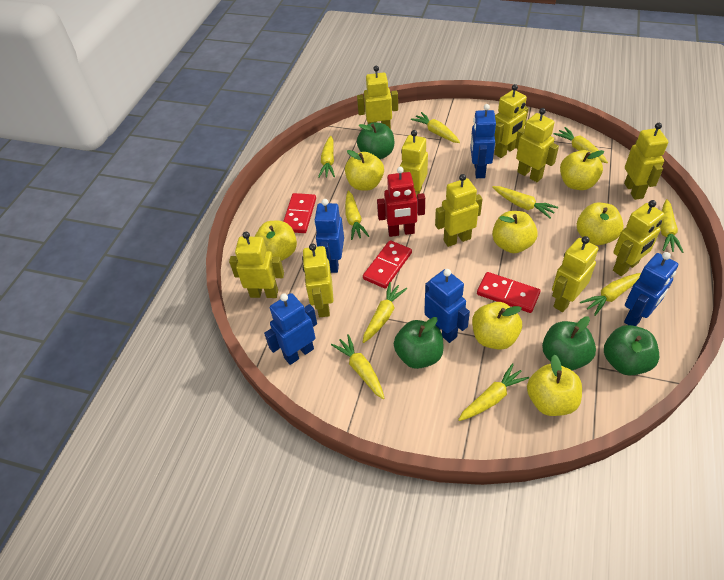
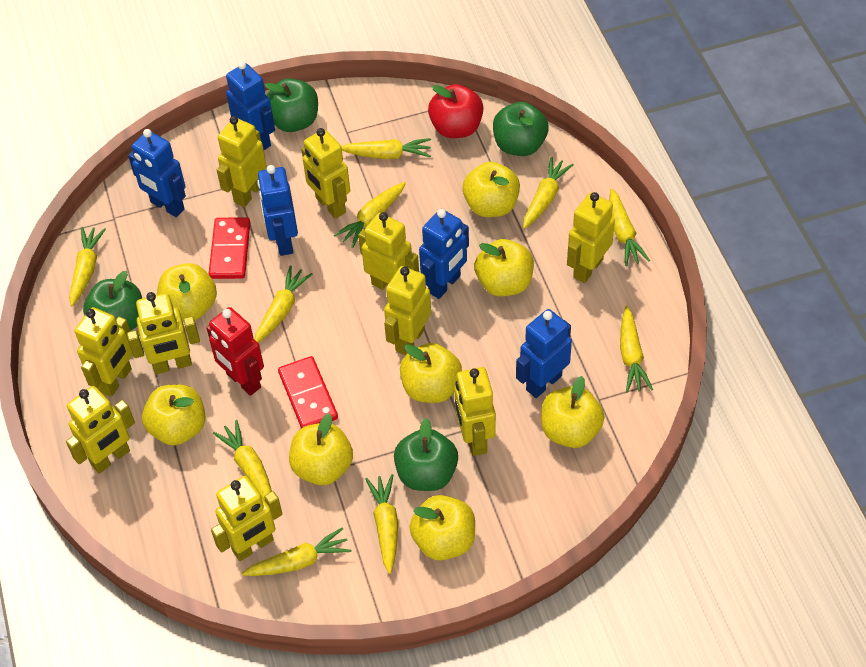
red apple: 0 -> 1
red domino: 3 -> 2
yellow apple: 7 -> 8

